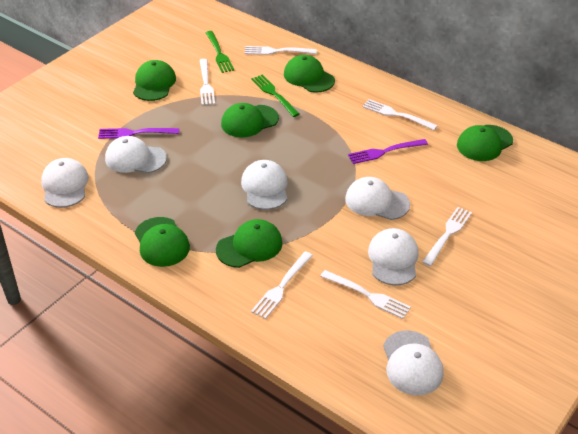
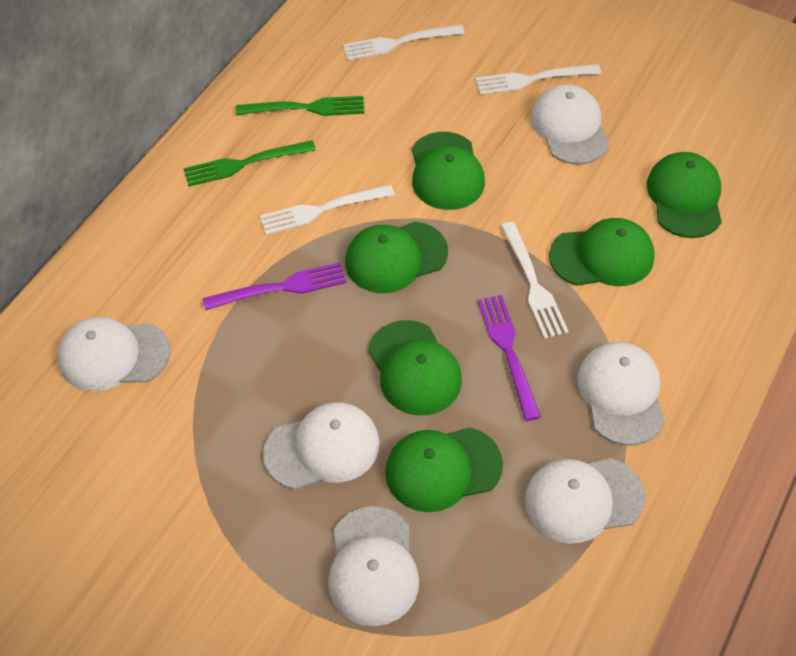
white fork: 6 -> 4

